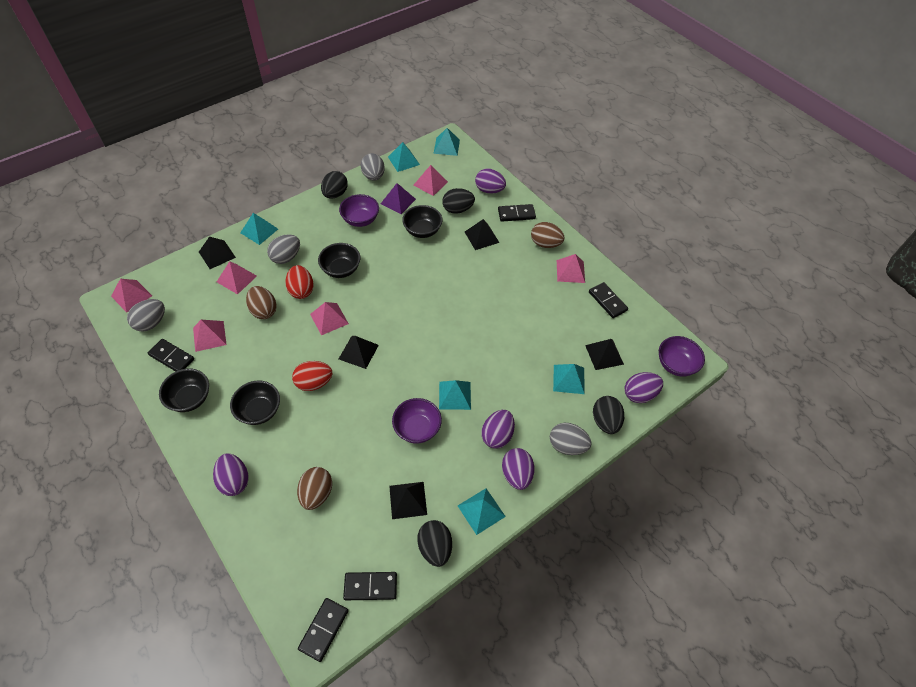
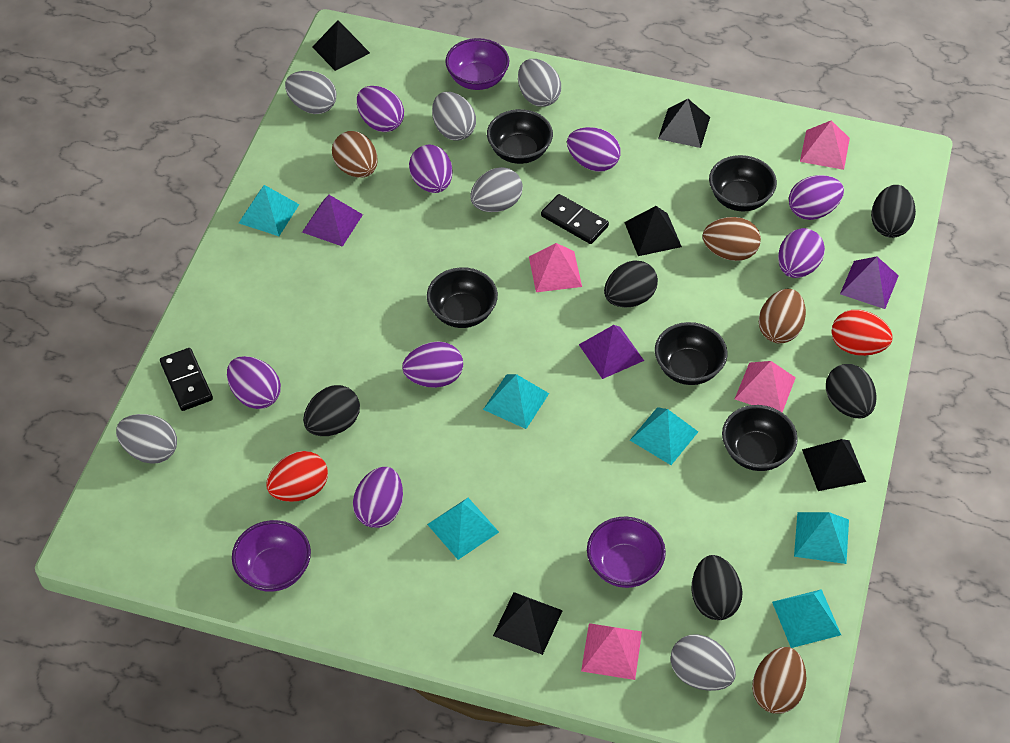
black bowl: 4 -> 5
black domino: 5 -> 2
black egg: 4 -> 5
brown egg: 3 -> 4
grey egg: 4 -> 6
pink pyramid: 6 -> 4
purple egg: 5 -> 8
purple pyramid: 1 -> 3

